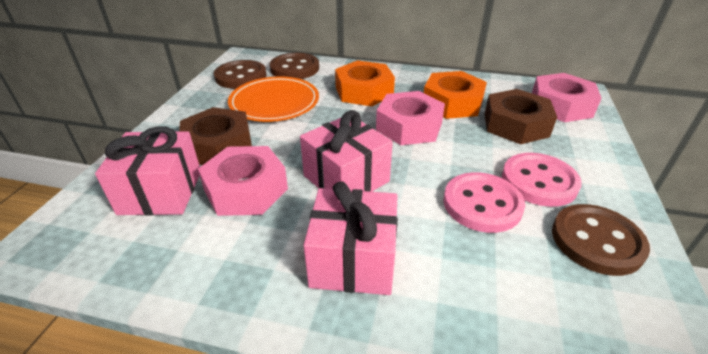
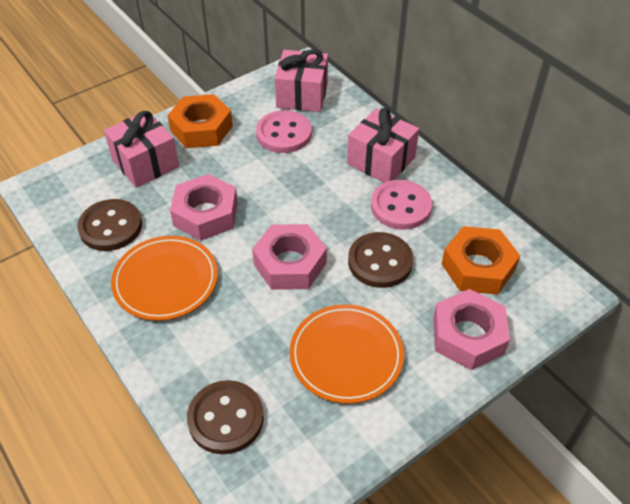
brown nut: 2 -> 0
orange plate: 1 -> 2

